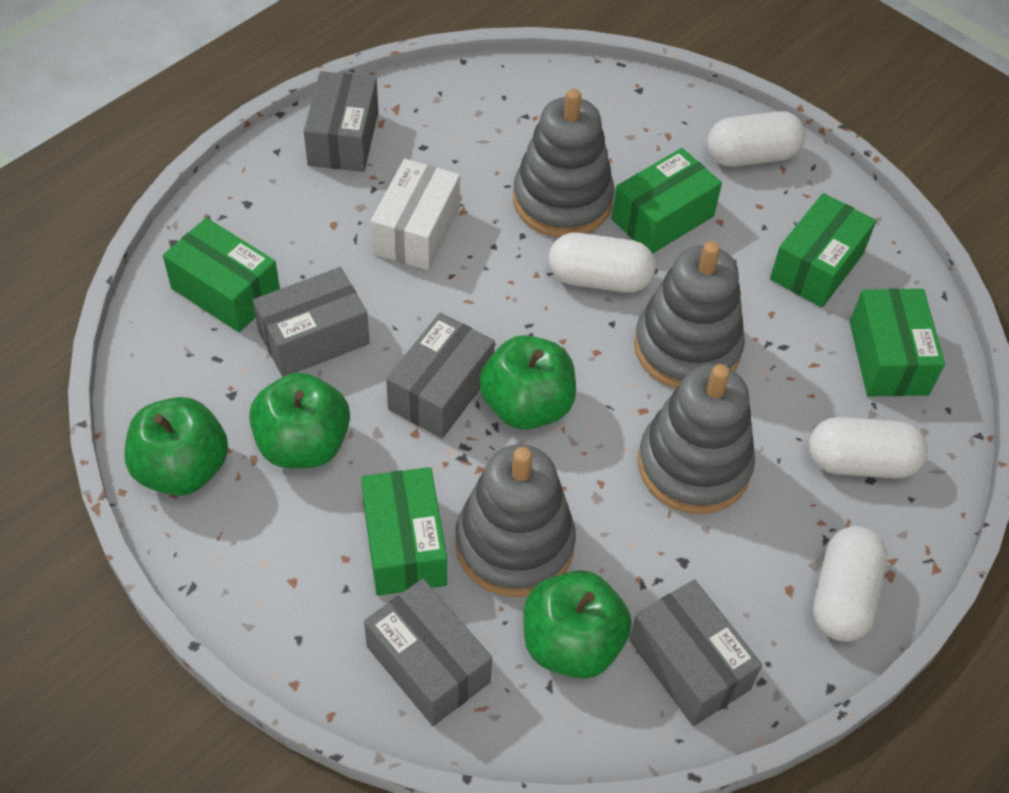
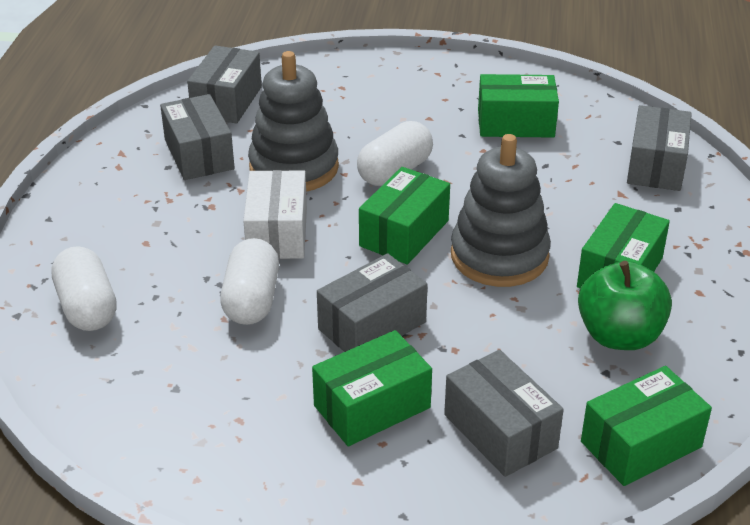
green apple: 4 -> 1
grey stacking toy: 4 -> 2
white capsule: 4 -> 3

